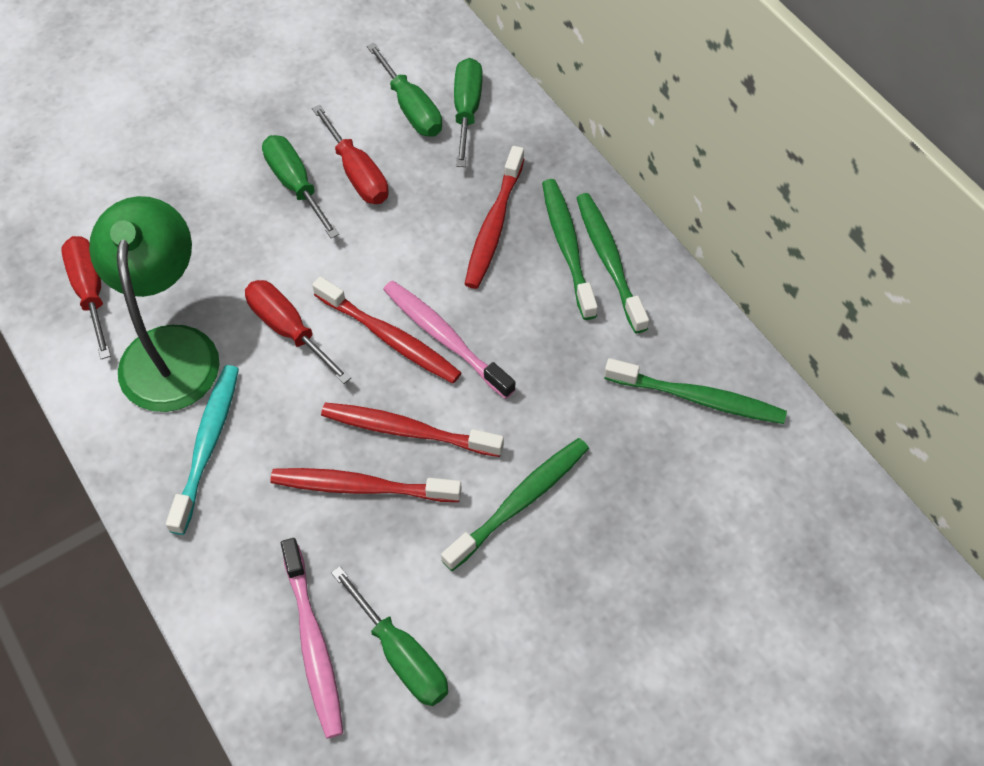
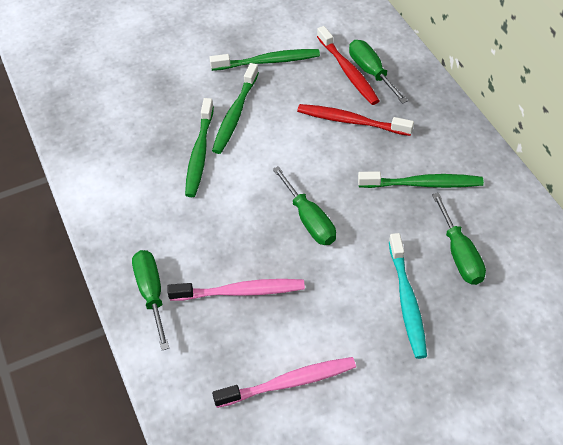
green lamp: 1 -> 0
red screwdriver: 3 -> 0
red toothbrush: 4 -> 2

